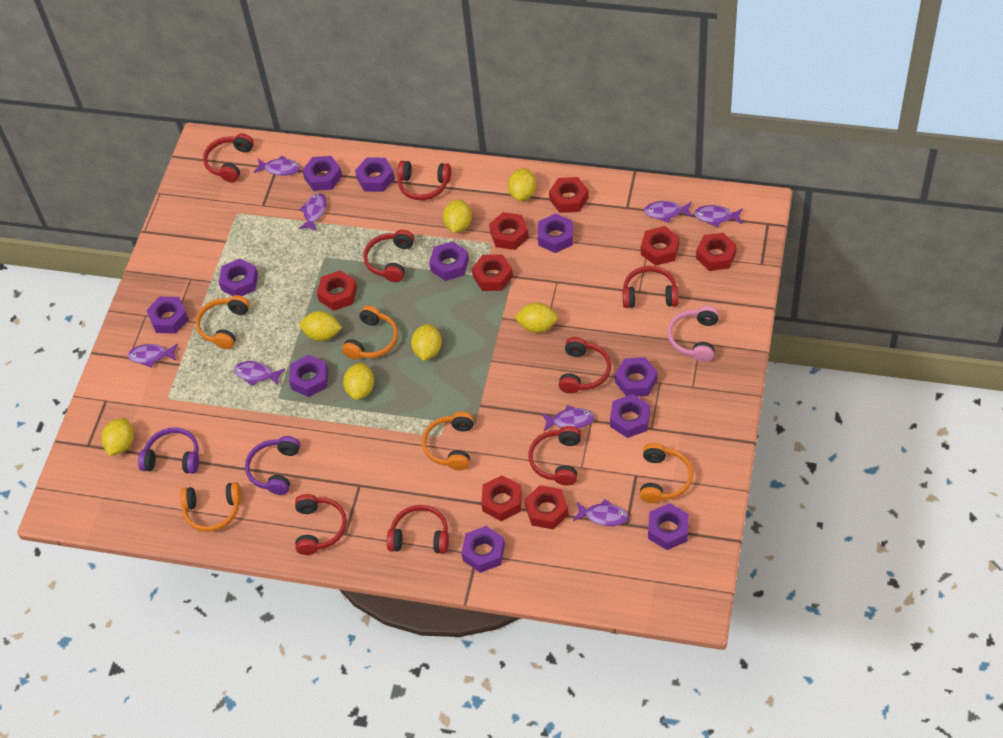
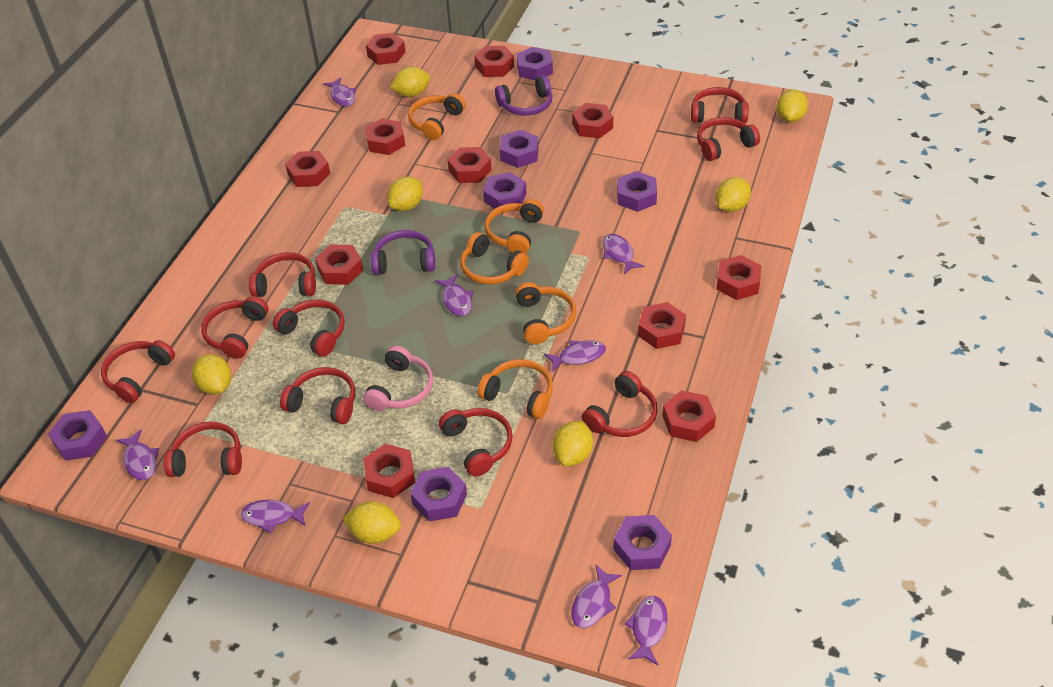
purple nut: 11 -> 7
red headphones: 8 -> 10
red nut: 8 -> 11

